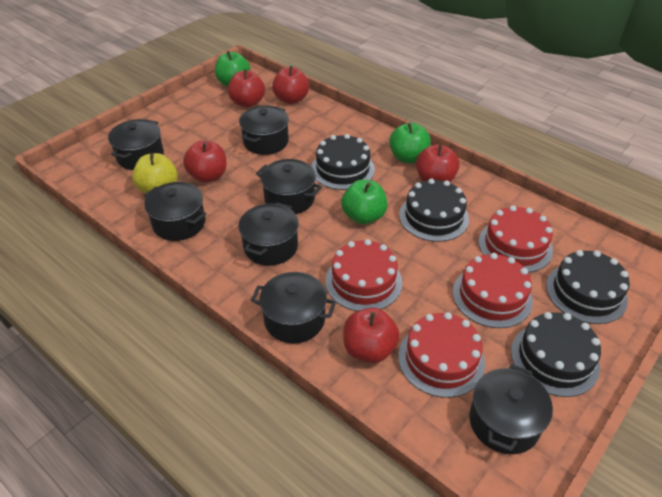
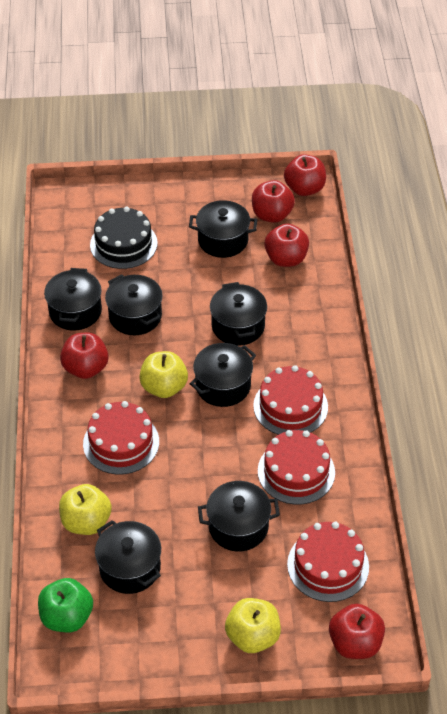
black cake: 4 -> 1
green apple: 3 -> 1
yellow apple: 1 -> 3

